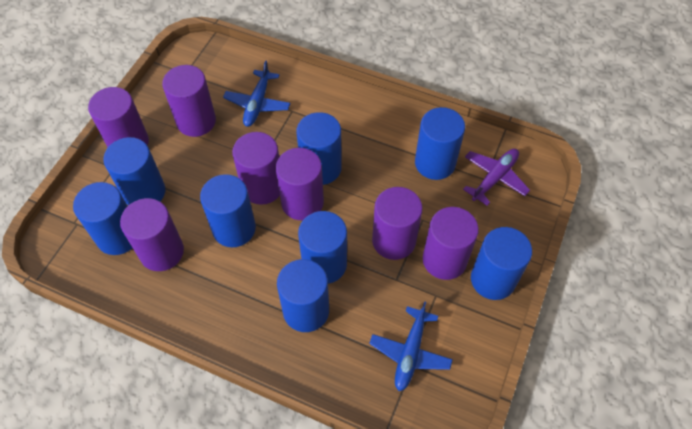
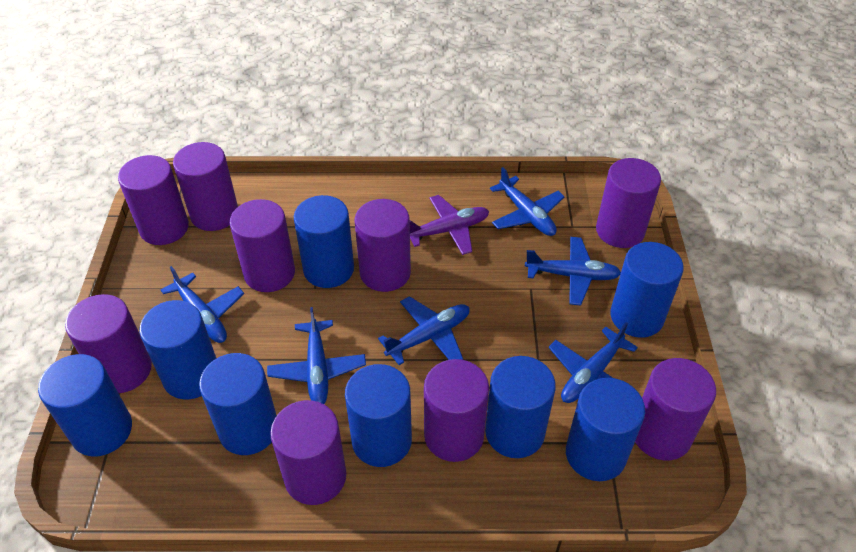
blue plane: 2 -> 6
purple cylinder: 7 -> 9

